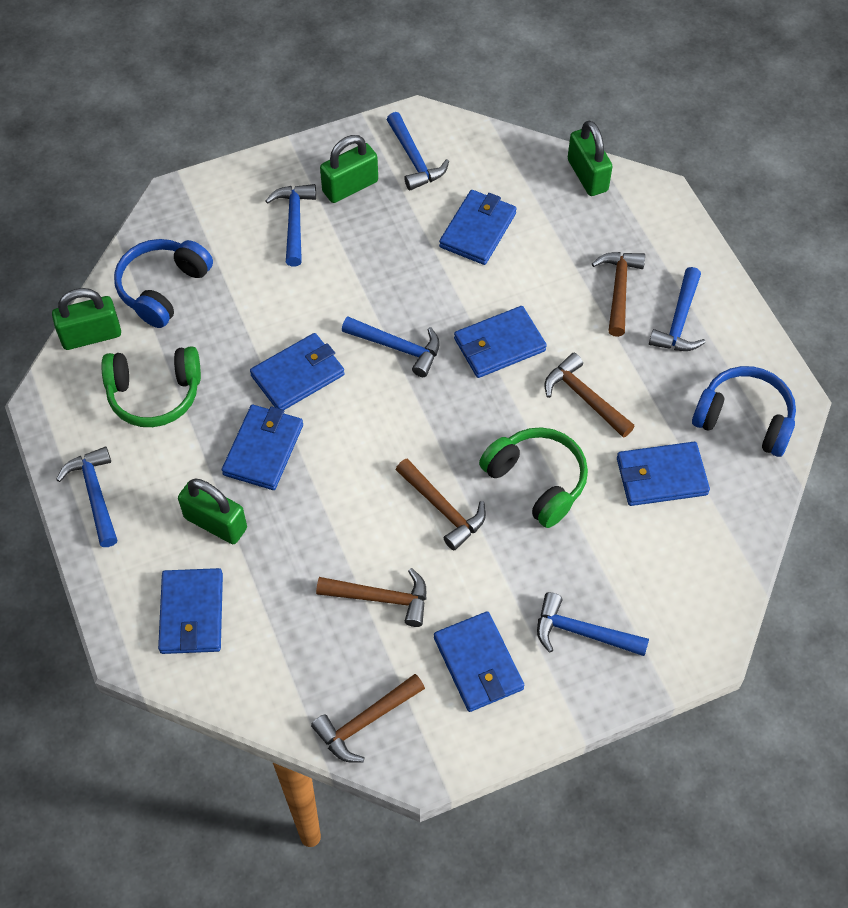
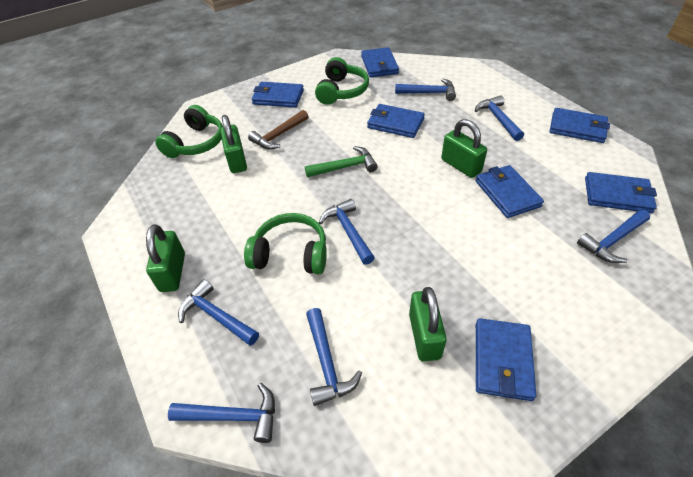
blue hammer: 6 -> 7
blue headphones: 2 -> 0
brown hammer: 5 -> 1
green hammer: 0 -> 1
green headphones: 2 -> 3

